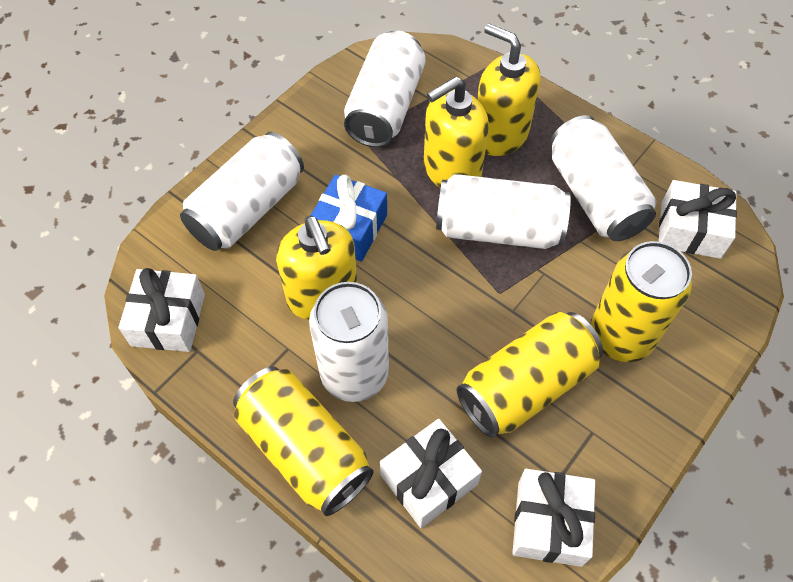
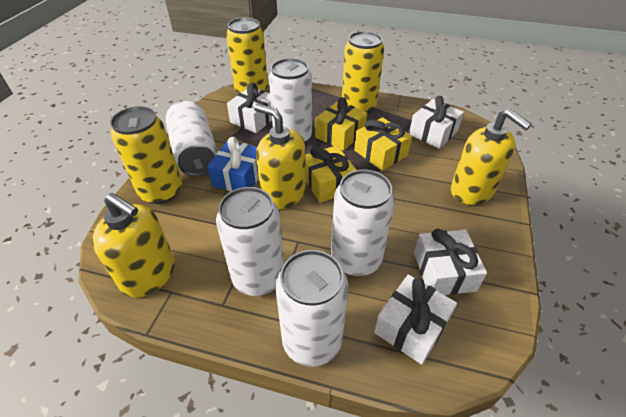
yellow gift: 0 -> 3

